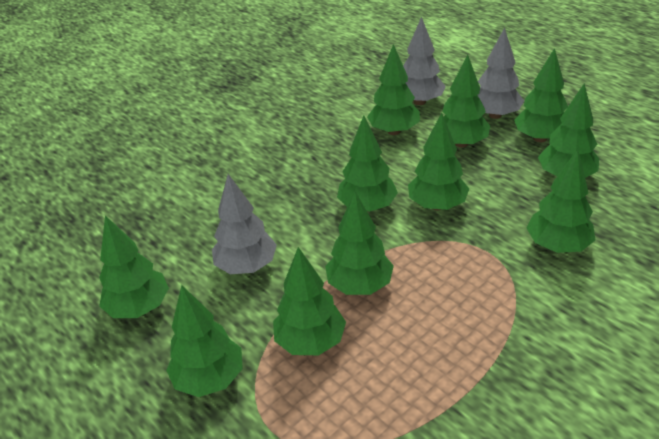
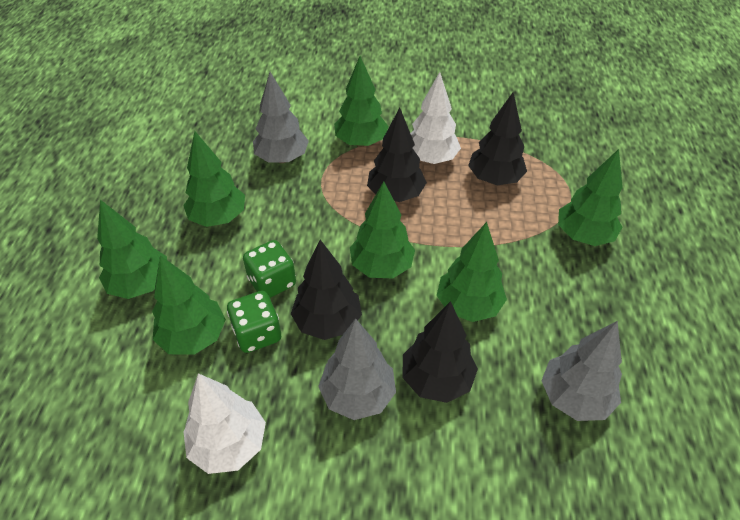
black tree: 0 -> 4
green dice: 0 -> 2
green tree: 11 -> 7
white tree: 0 -> 2

